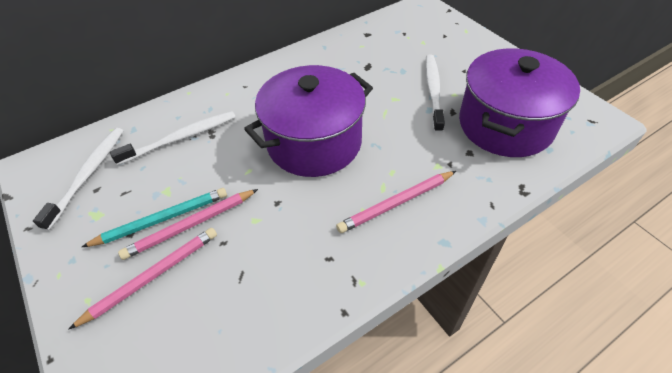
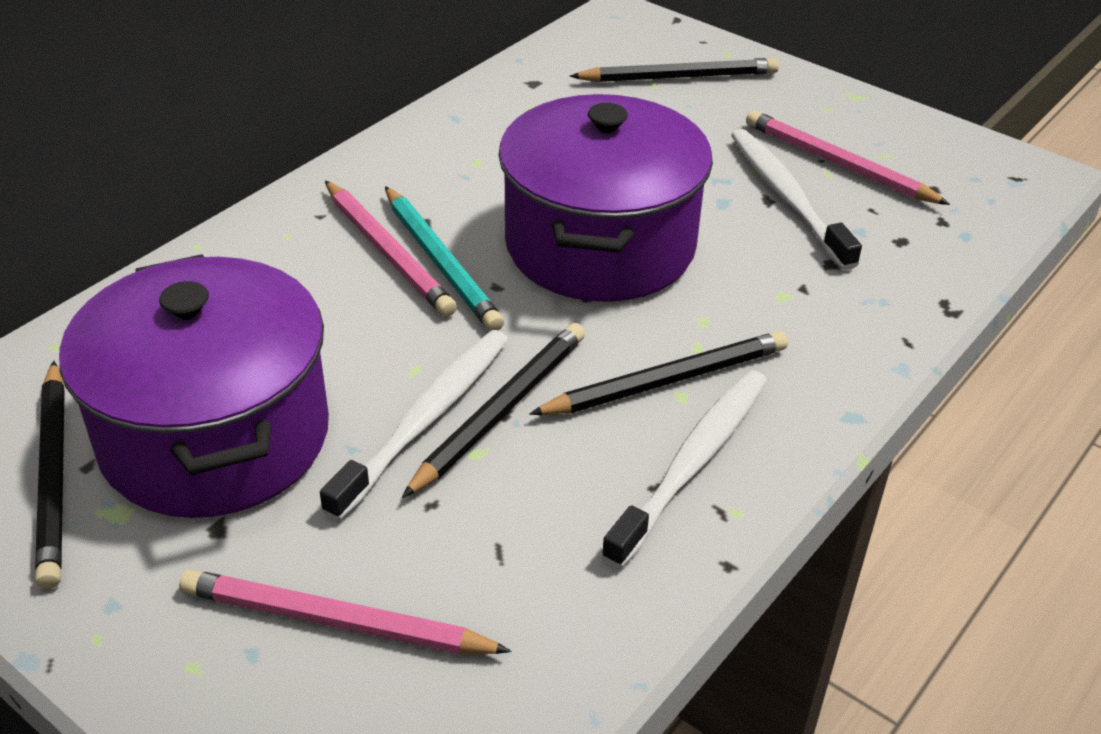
black pencil: 0 -> 4

